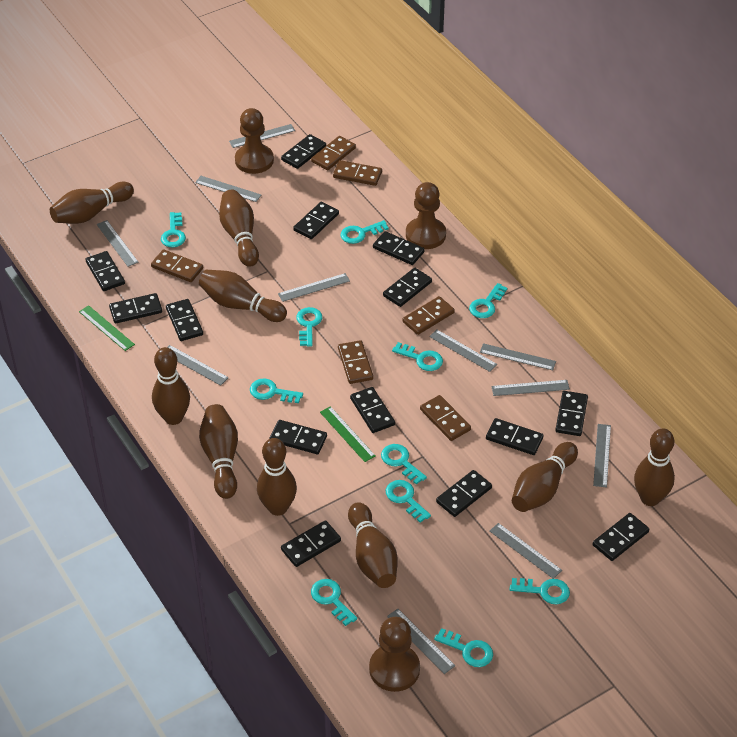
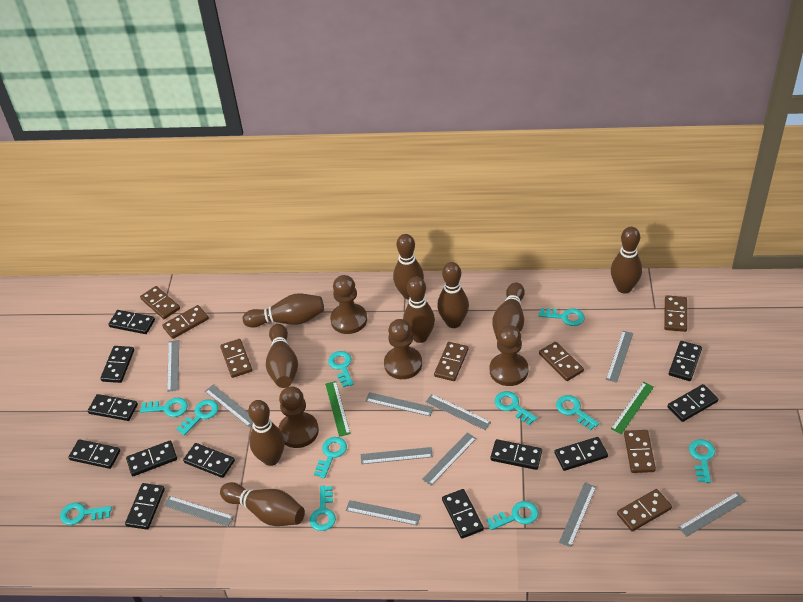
black domino: 14 -> 12
brown domino: 6 -> 8
brown pawn: 3 -> 4

